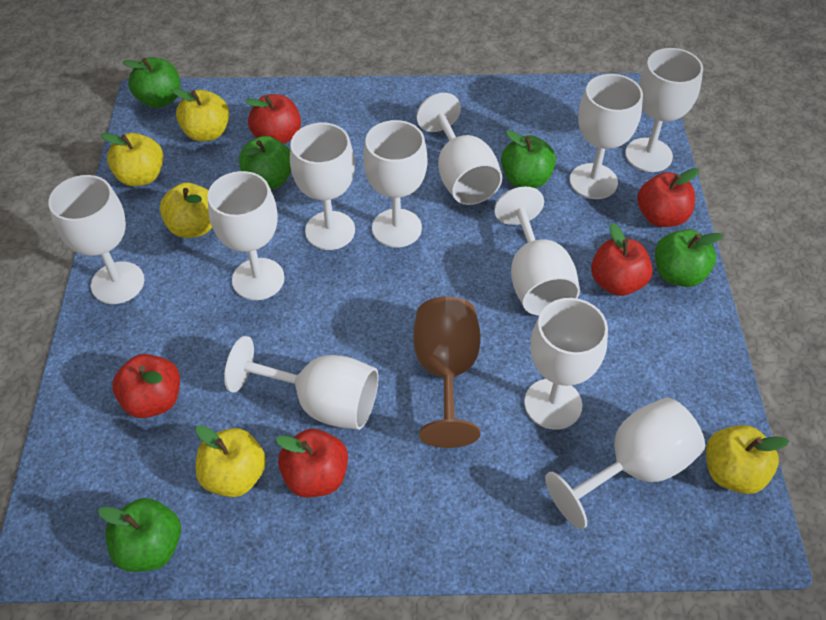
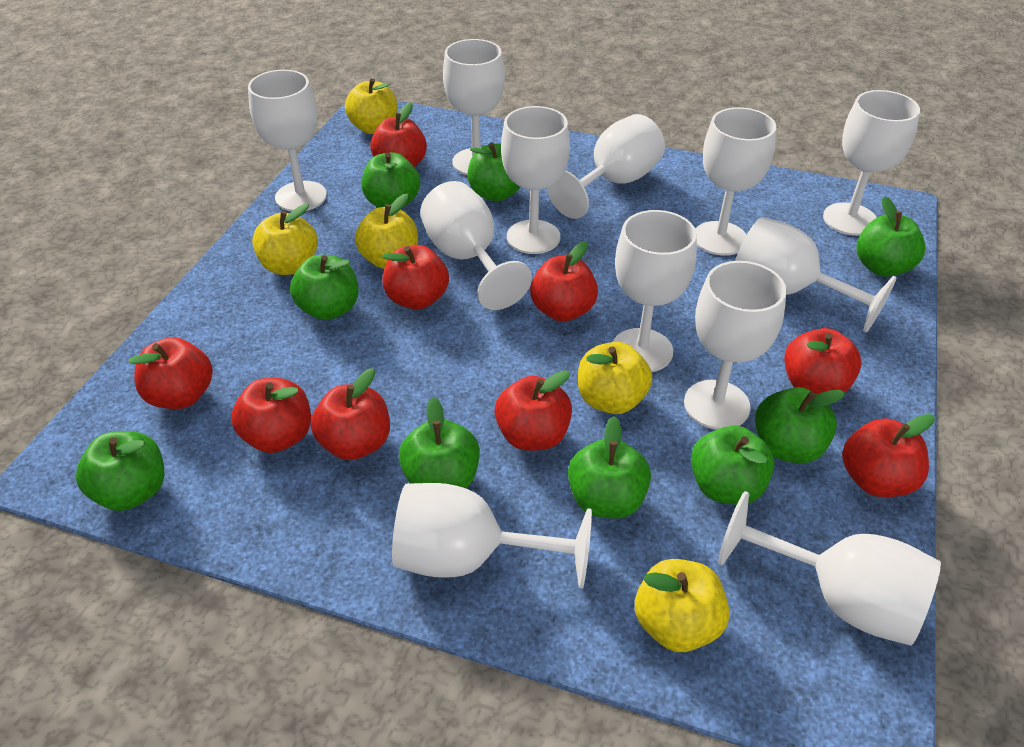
brown goblet: 1 -> 0
green apple: 5 -> 9
red apple: 5 -> 9
white goblet: 11 -> 12

